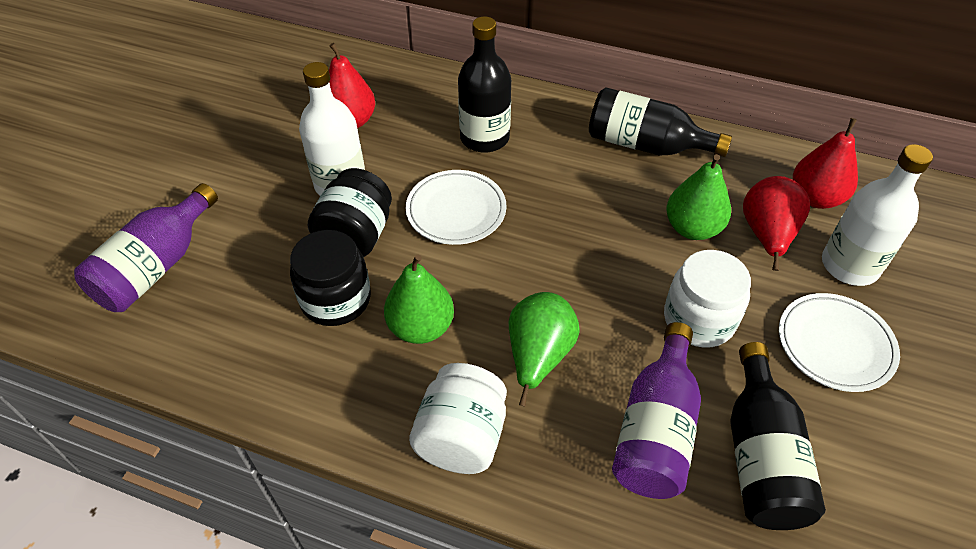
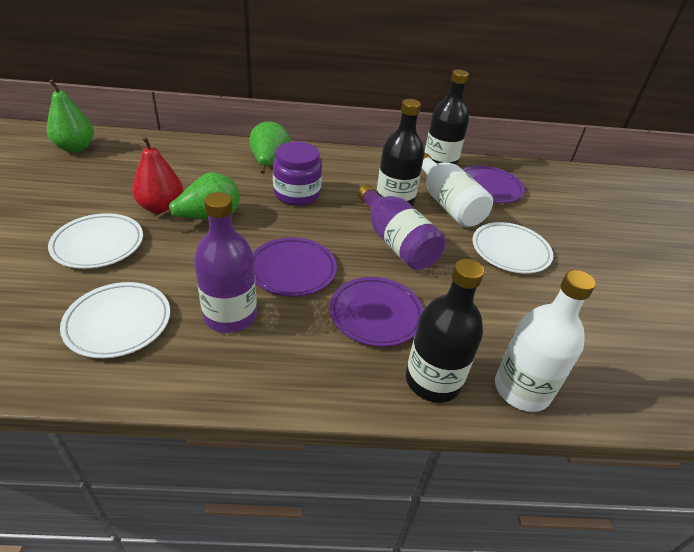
black jar: 2 -> 0
purple jar: 0 -> 1
purple plate: 0 -> 3
red pear: 3 -> 1
white jar: 2 -> 0
white plate: 2 -> 3

